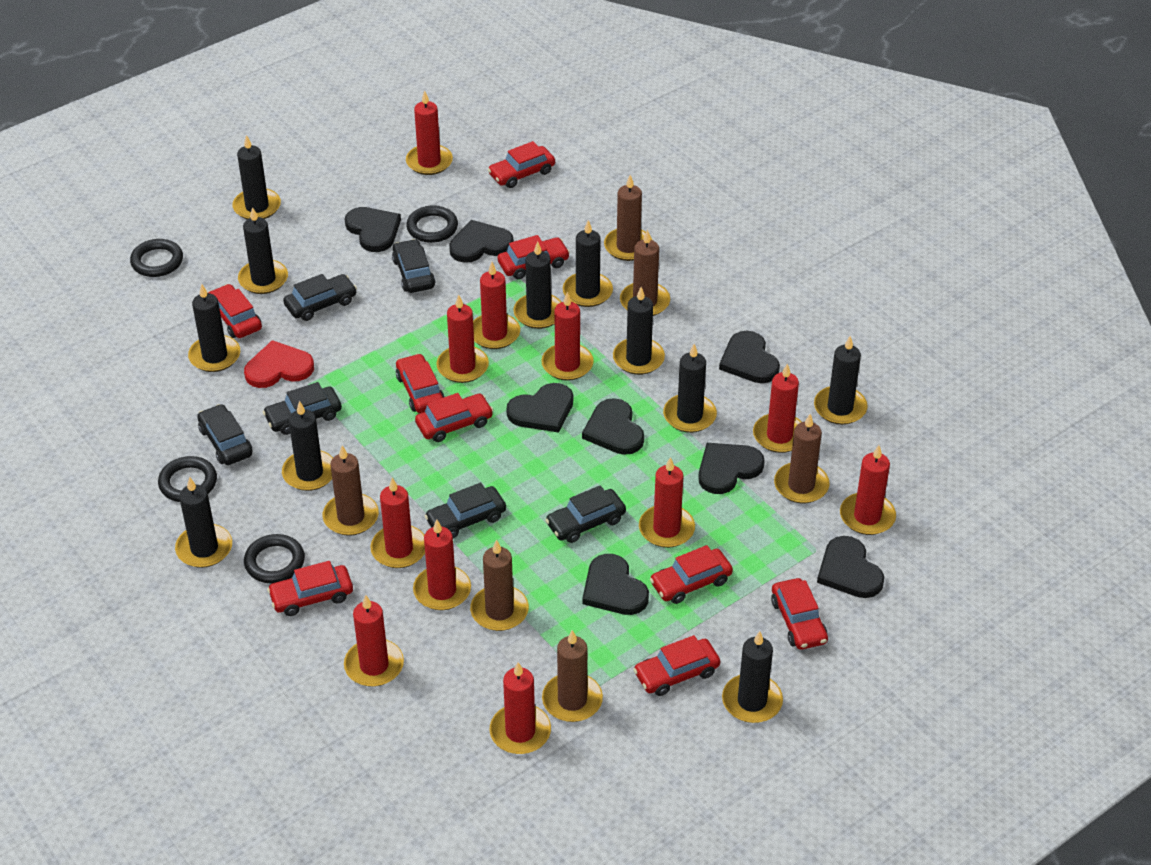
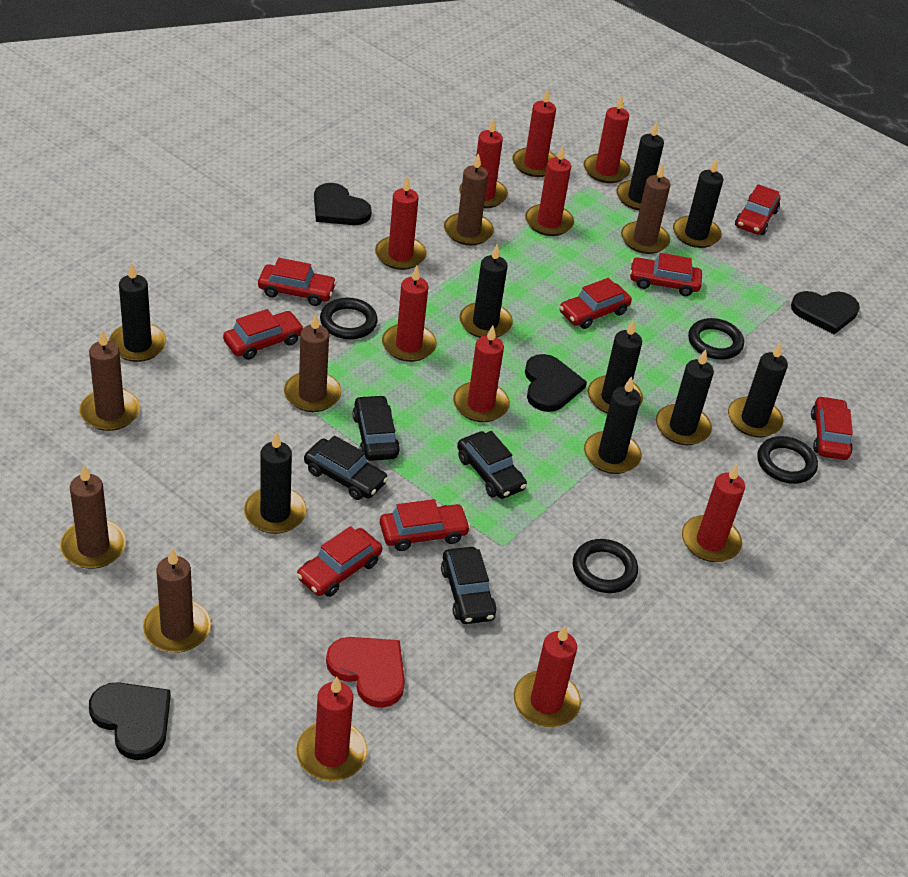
black candle: 11 -> 9
black car: 6 -> 4
black heart: 8 -> 4
red candle: 11 -> 10
red car: 9 -> 8

